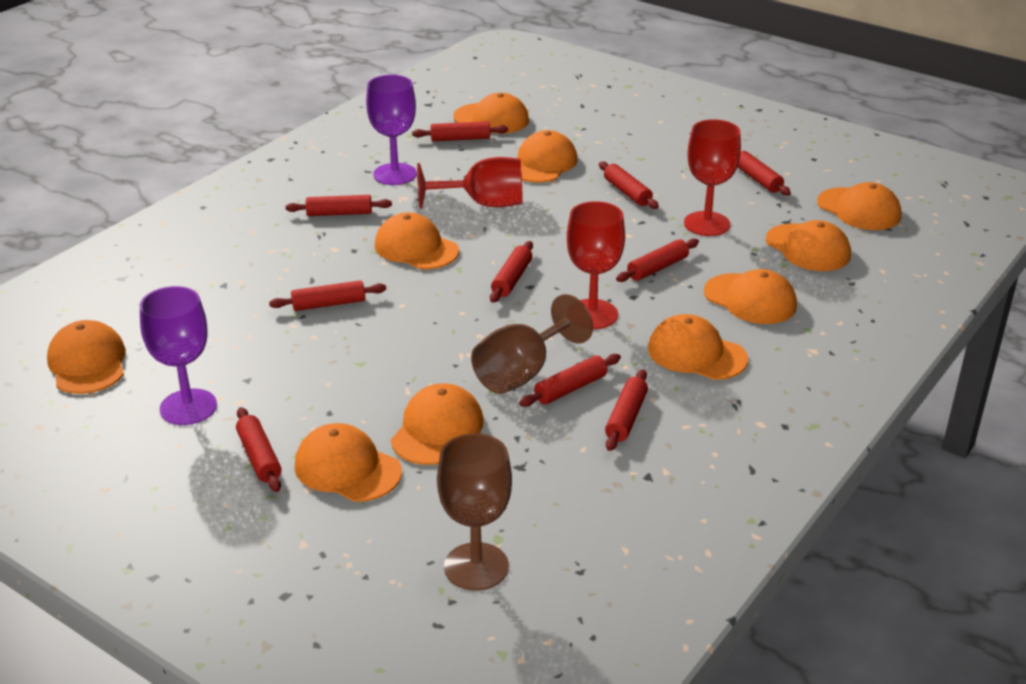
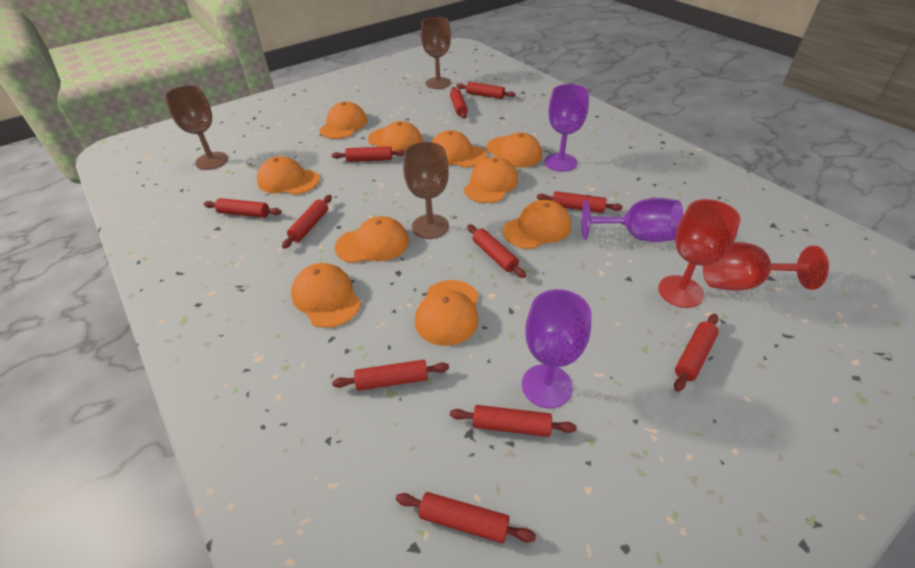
brown goblet: 2 -> 3
purple goblet: 2 -> 3
red goblet: 3 -> 2
red rolling pin: 10 -> 11

